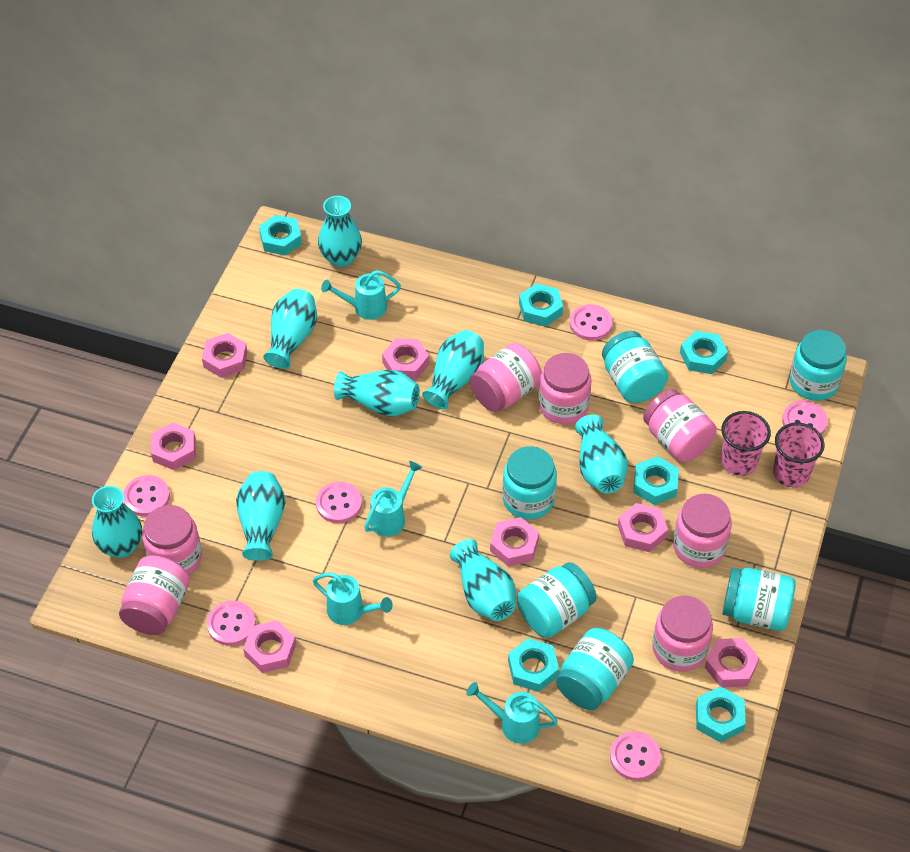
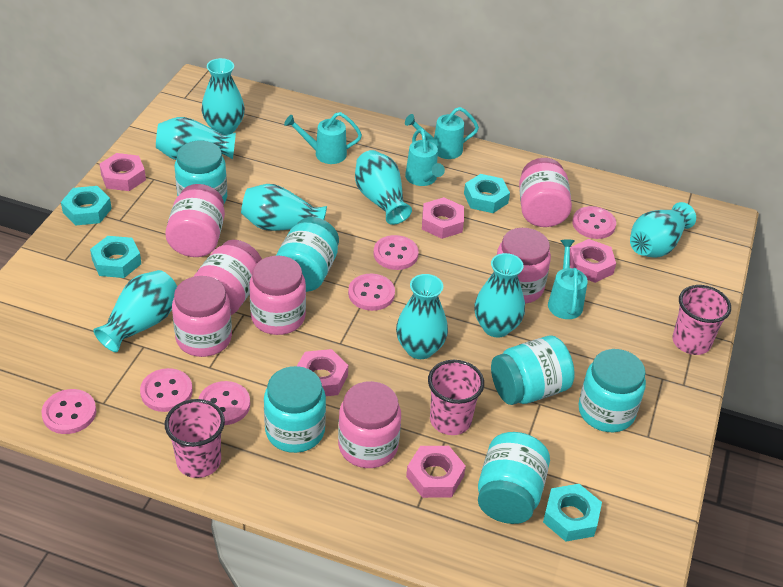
pink cup: 2 -> 3
pink nut: 7 -> 5
turquoise nut: 6 -> 4

